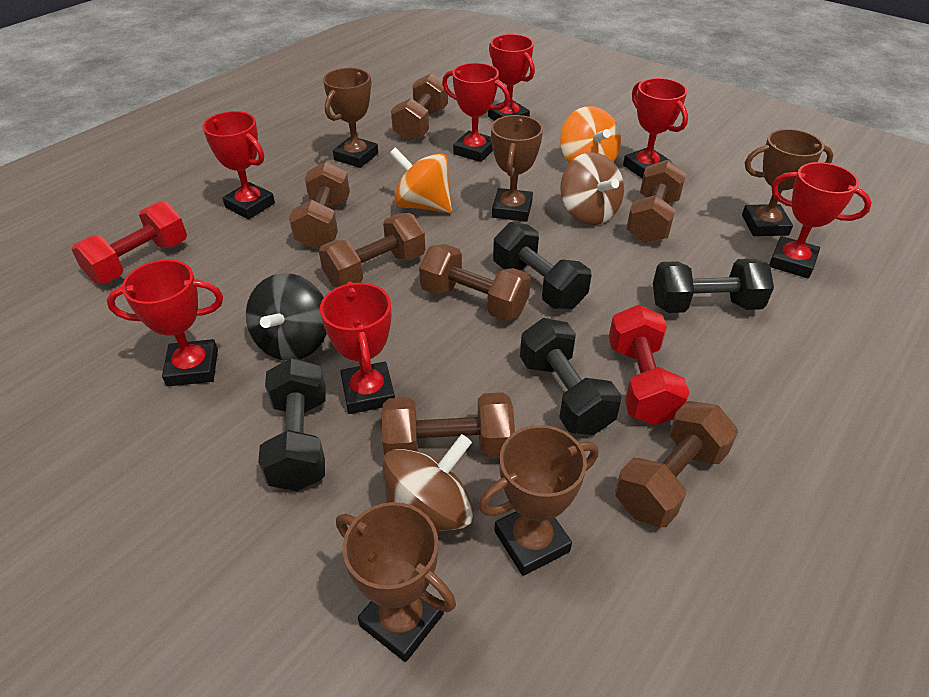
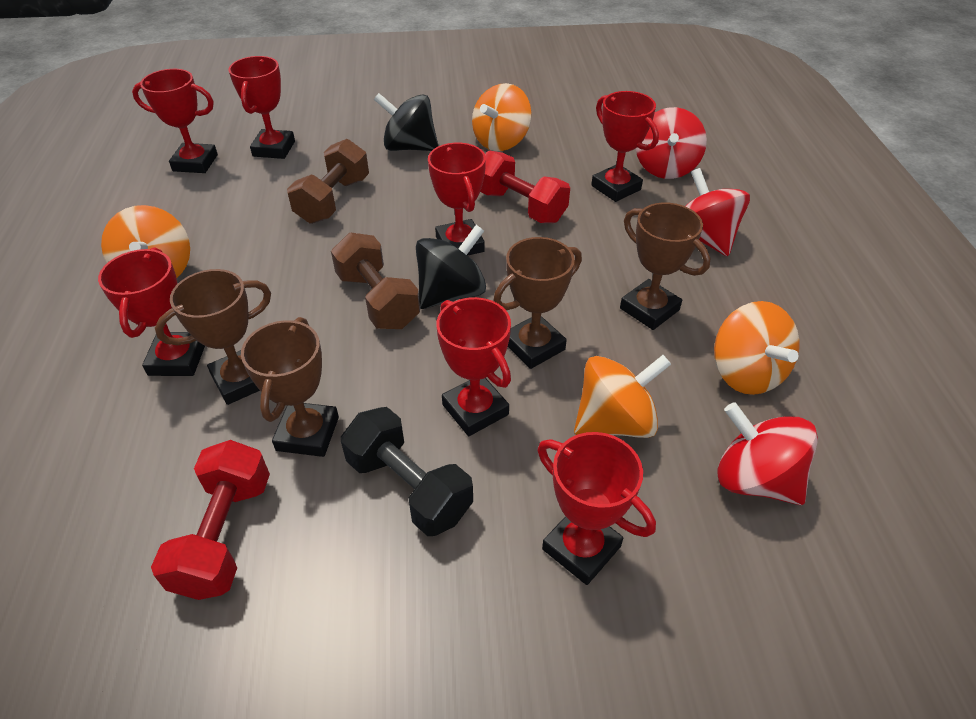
black dumbbell: 4 -> 1
black spinning top: 1 -> 2
brown dumbbell: 7 -> 2
brown spinning top: 2 -> 0
brown trophy: 5 -> 4
orange spinning top: 2 -> 4
red spinning top: 0 -> 3

